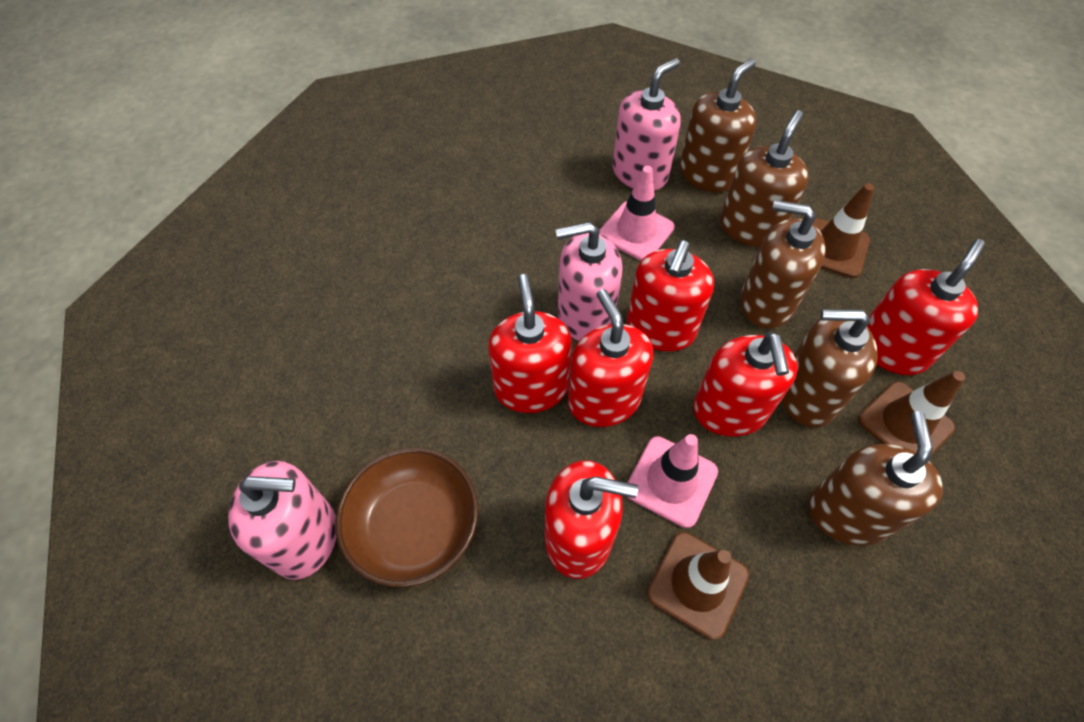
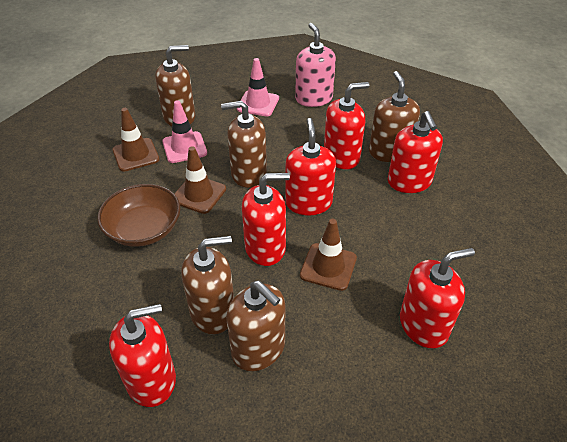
pink soap dispenser: 3 -> 1

